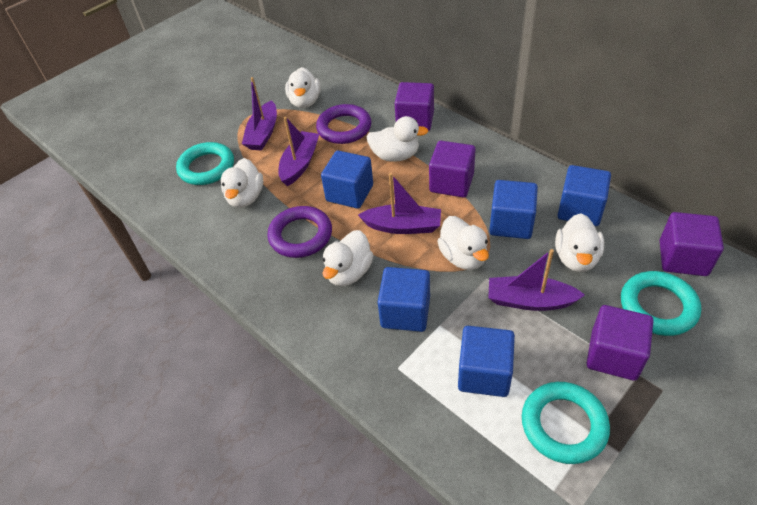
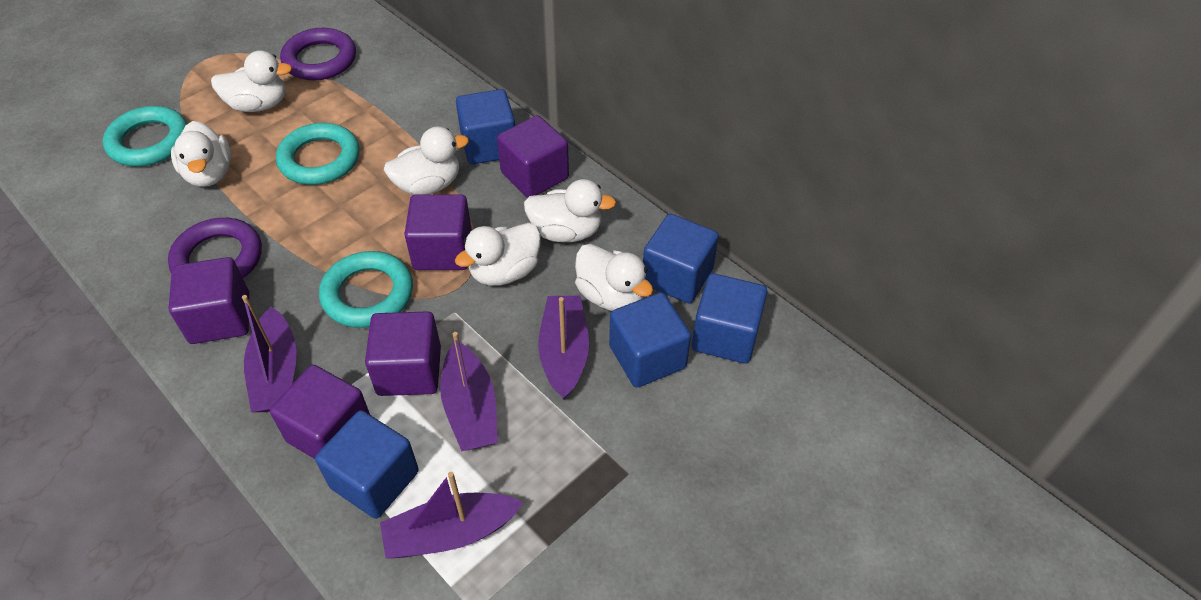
purple cube: 4 -> 5

